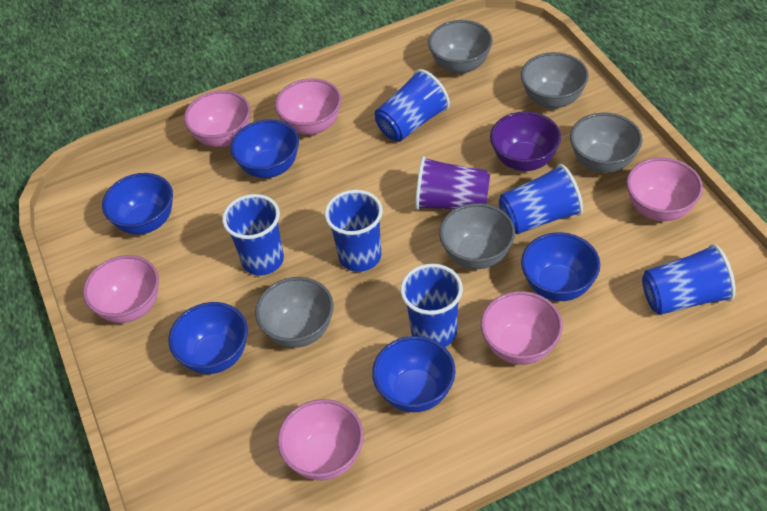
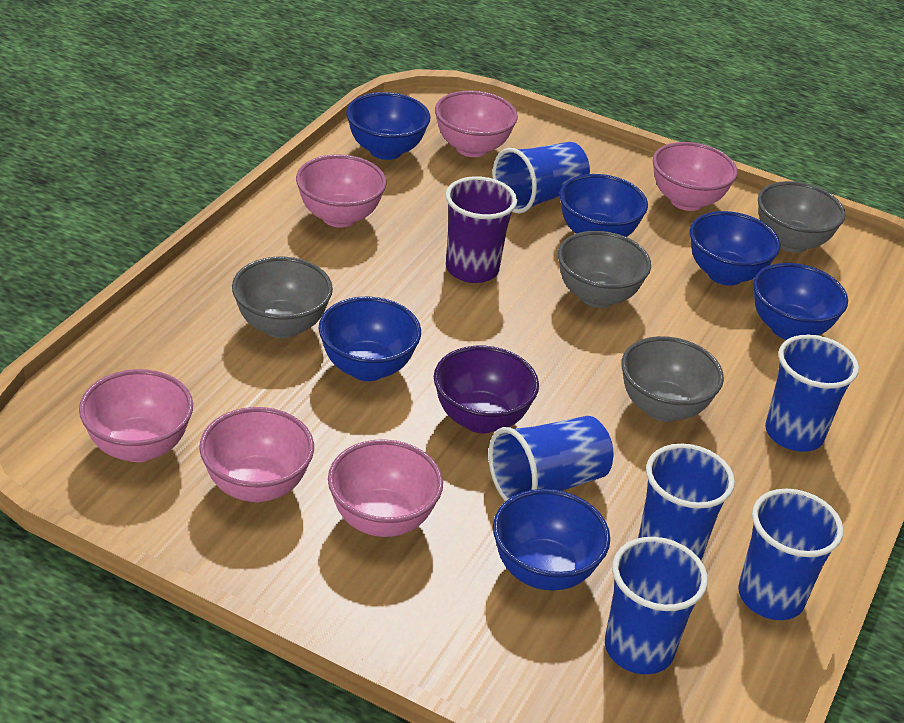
blue bowl: 5 -> 6
grey bowl: 5 -> 4

